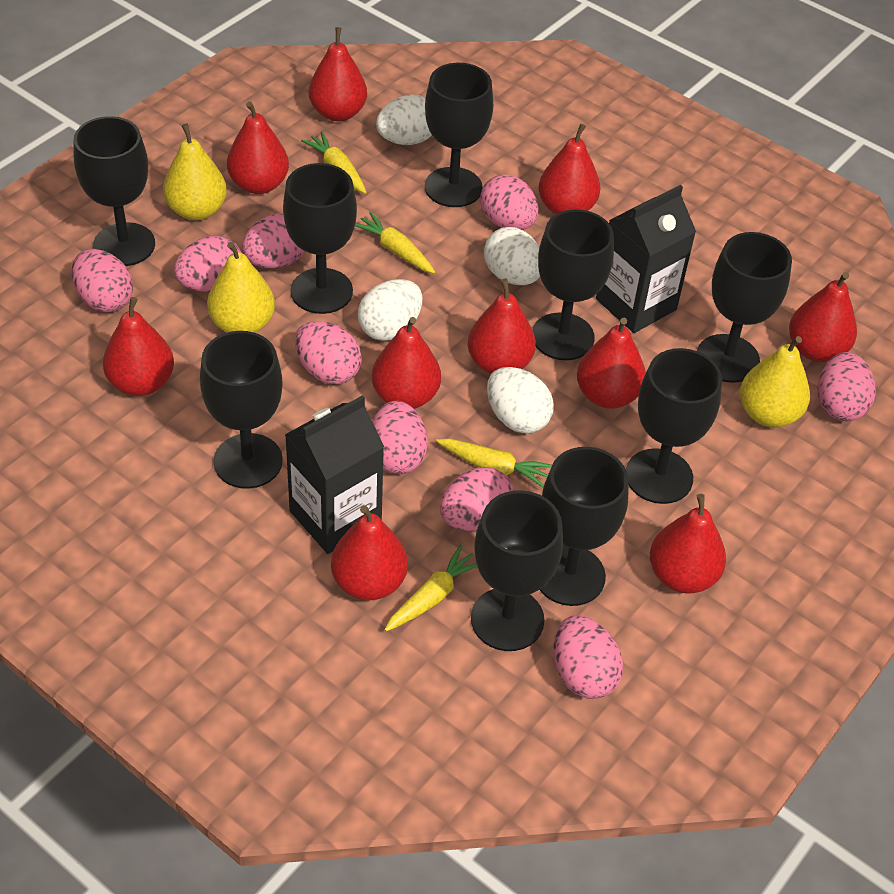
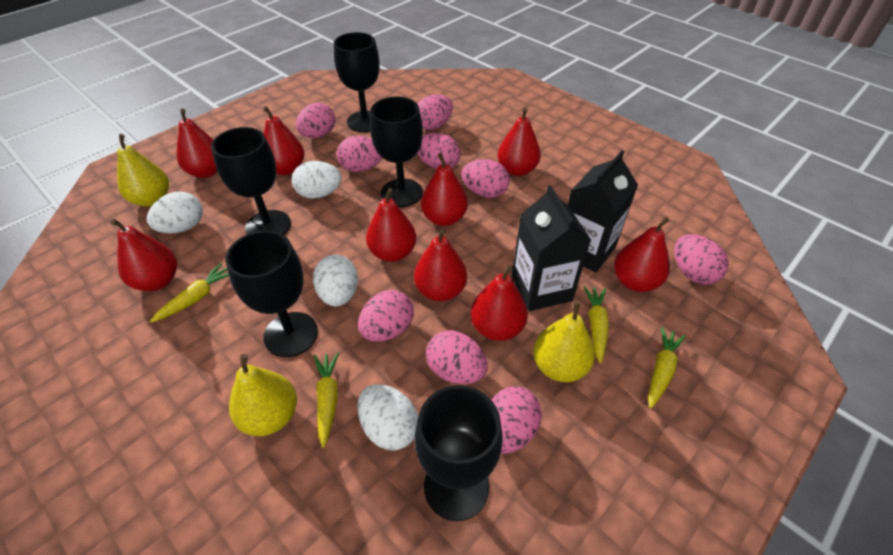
black goblet: 9 -> 5
red pear: 10 -> 9

